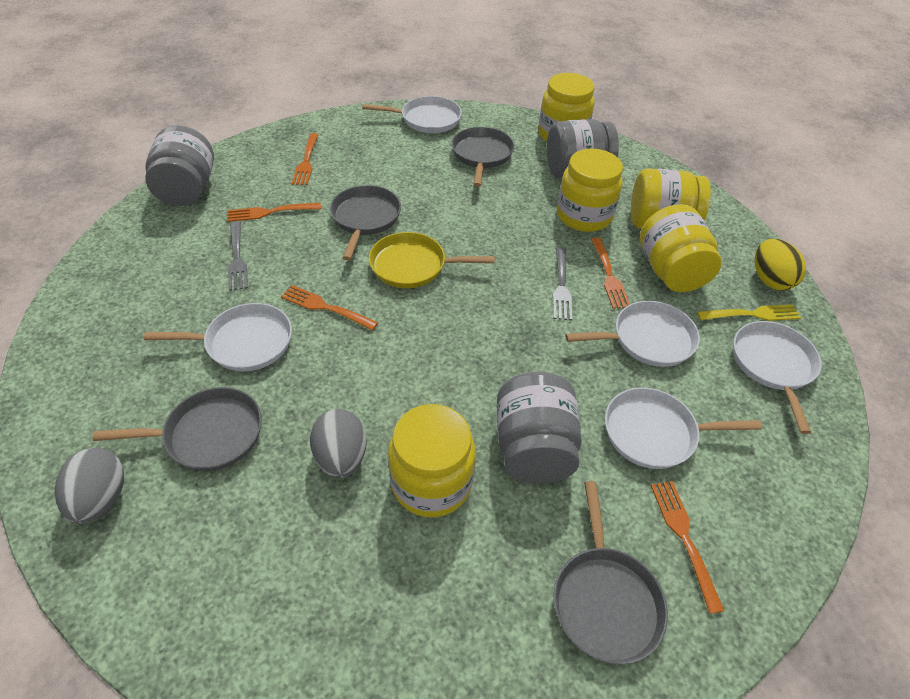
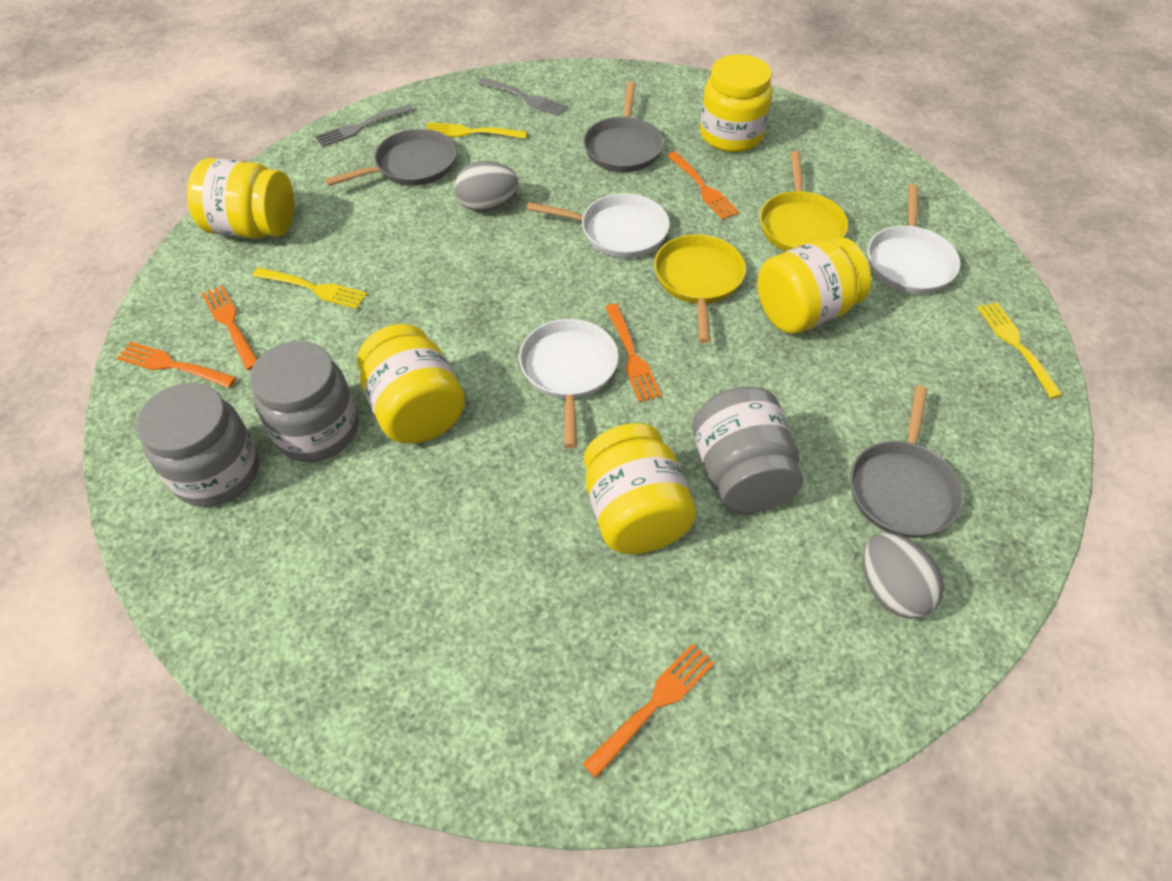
grey pan: 4 -> 3
white pan: 5 -> 3
yellow egg: 1 -> 0
yellow fork: 1 -> 3
yellow pan: 1 -> 2

